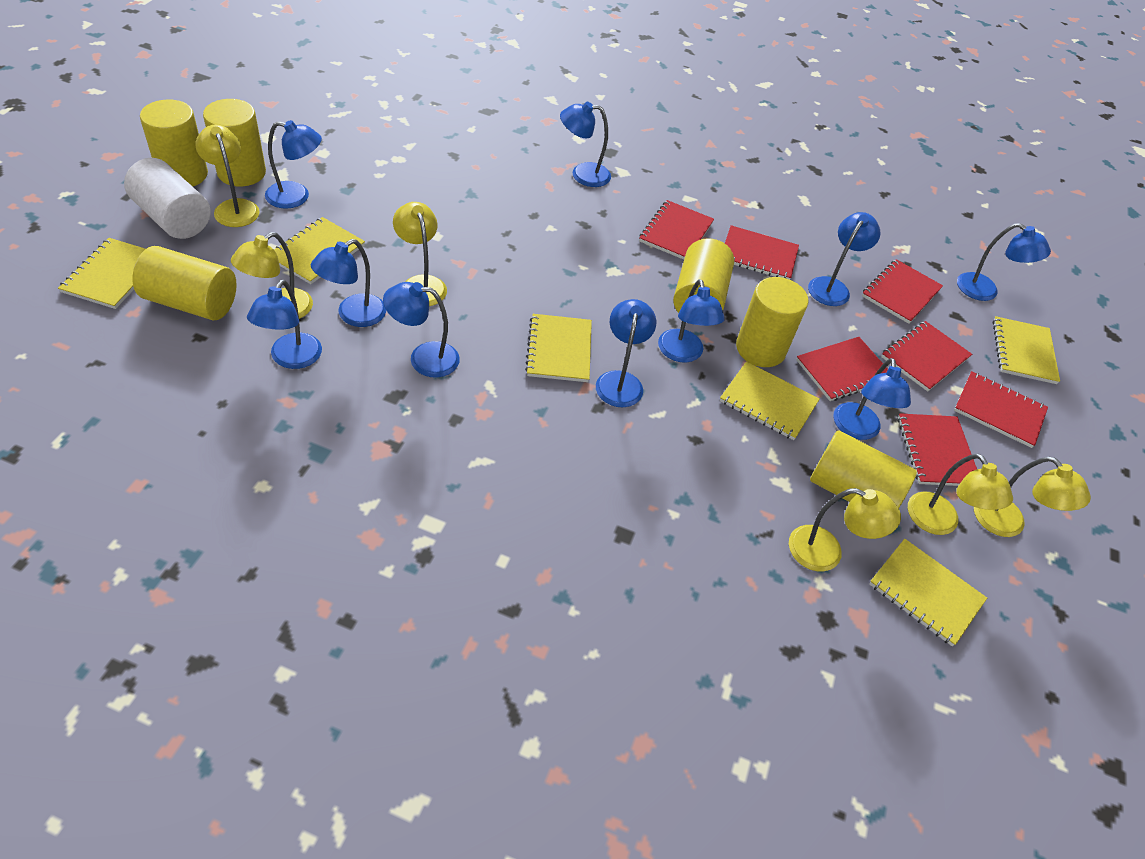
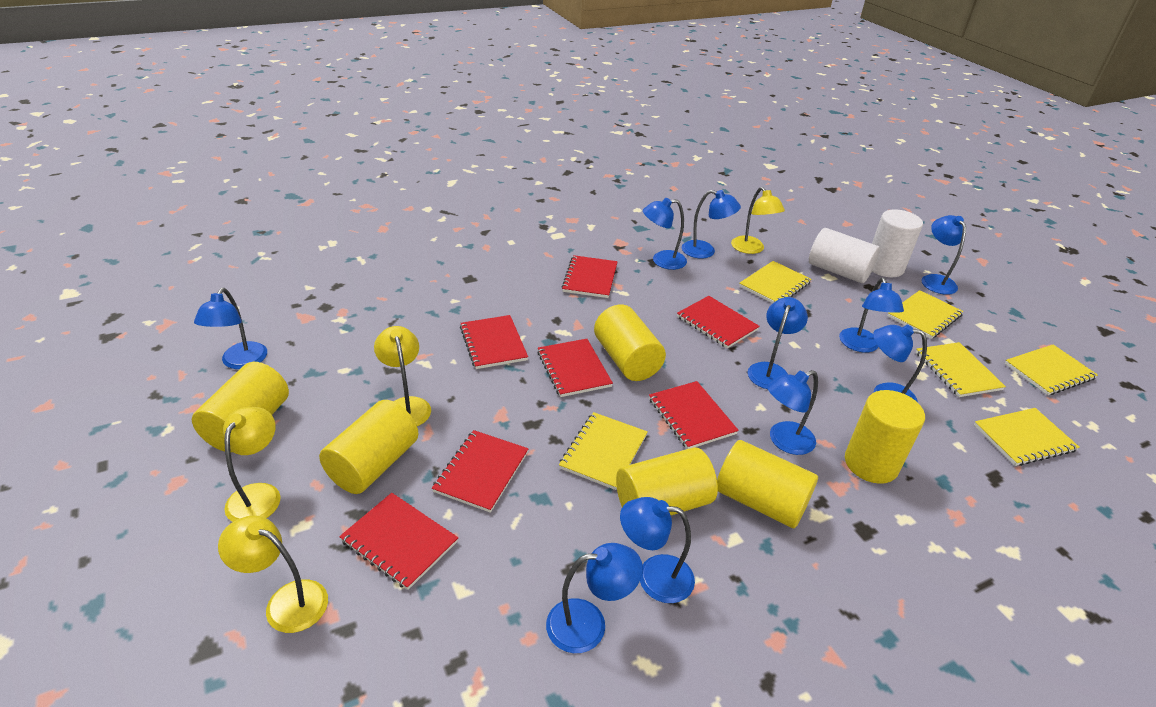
white cylinder: 1 -> 2
yellow lamp: 6 -> 4

